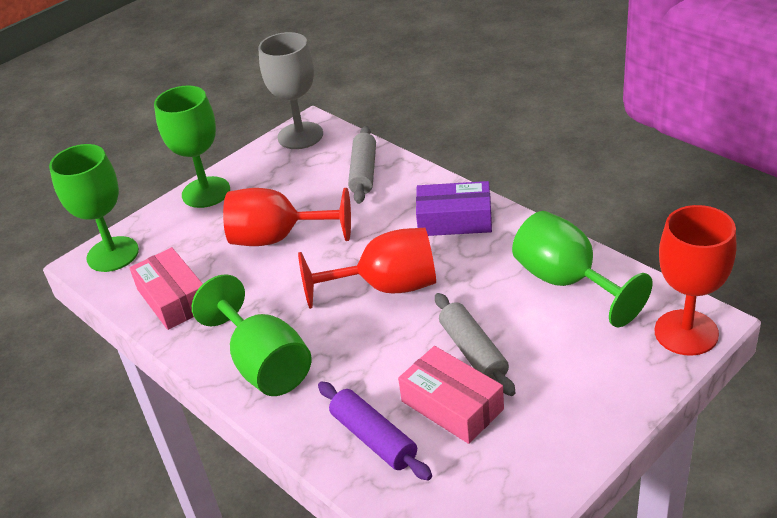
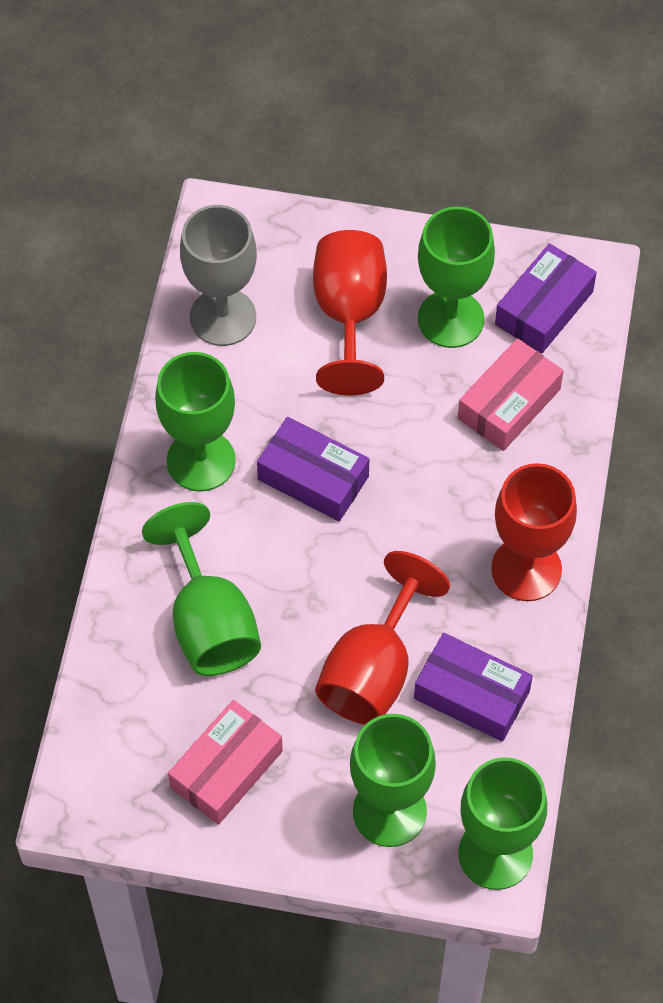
green goblet: 4 -> 5
grey rolling pin: 2 -> 0
purple box: 1 -> 3
purple rolling pin: 1 -> 0

